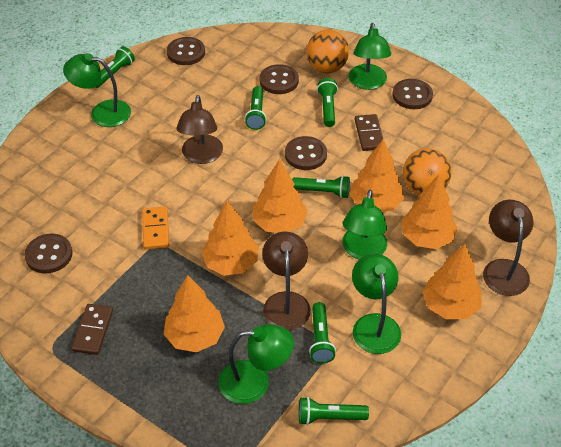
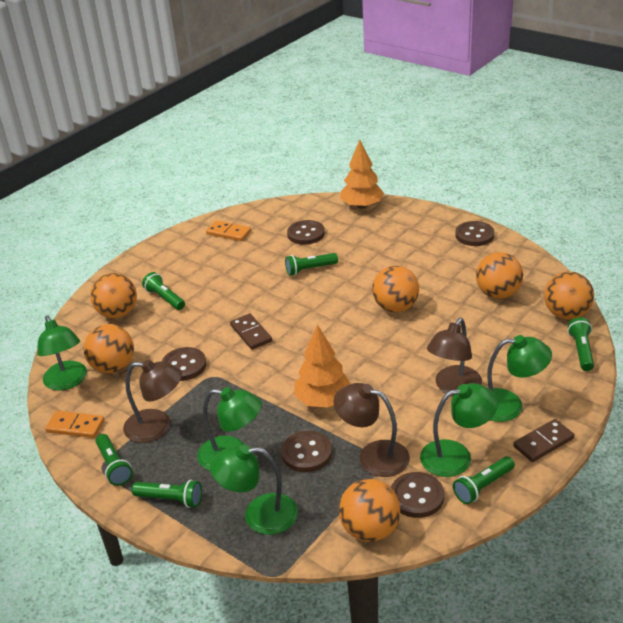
orange ball: 2 -> 6
orange domino: 1 -> 2
orange tree: 6 -> 2

